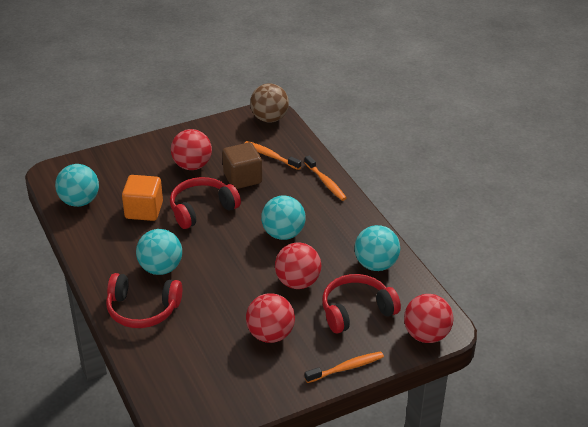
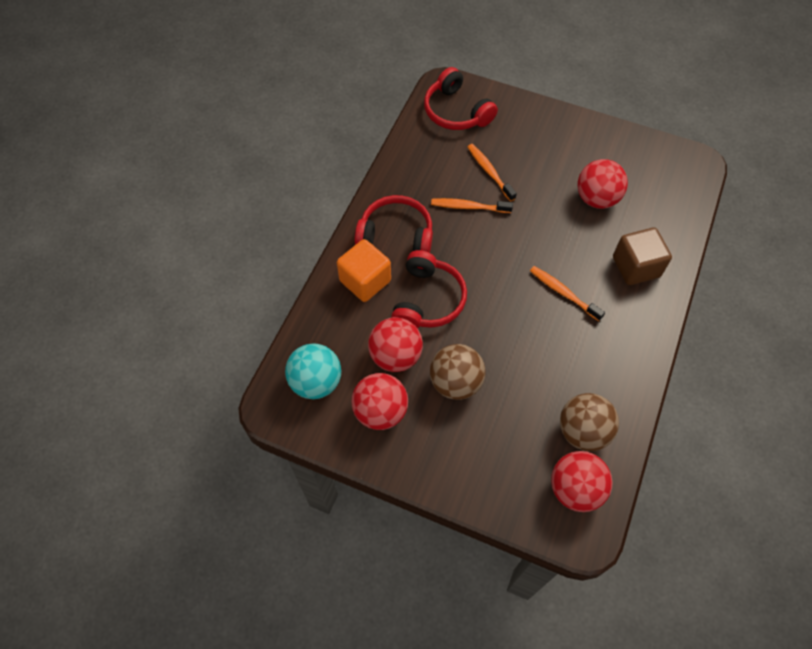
brown ball: 1 -> 2
turquoise ball: 4 -> 1

